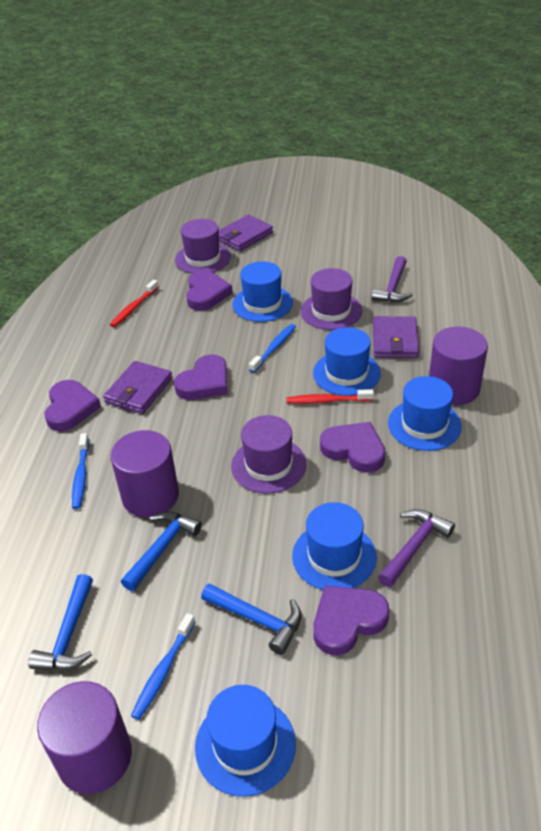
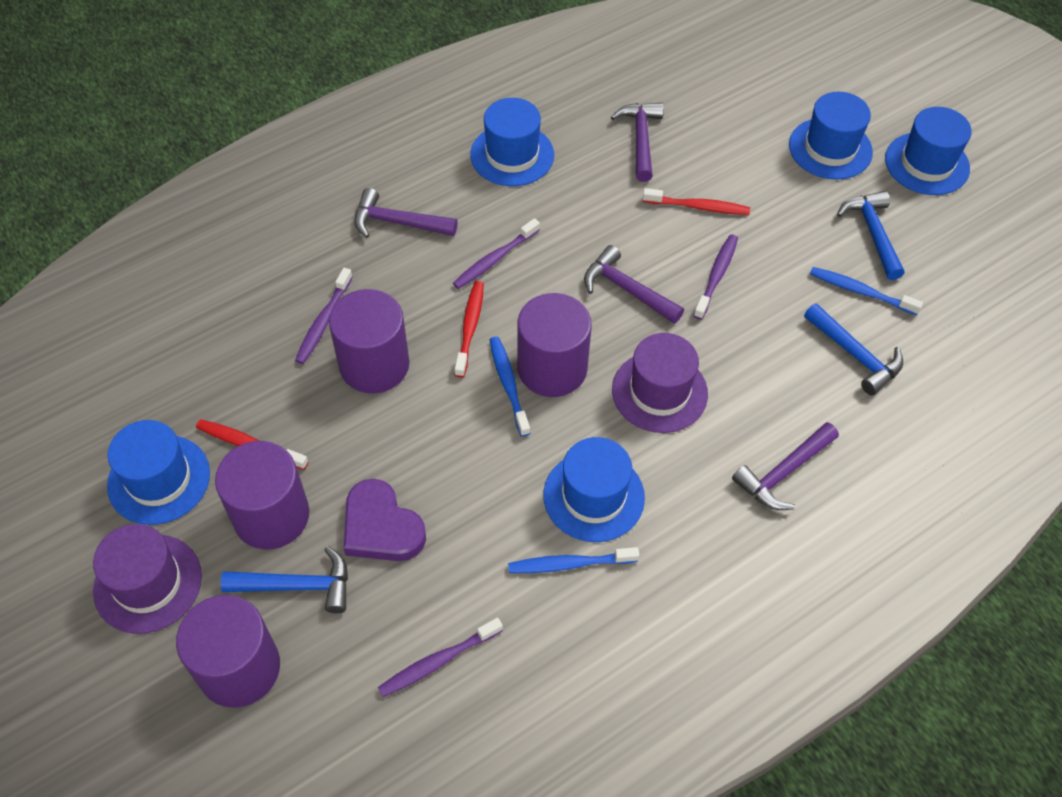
purple cylinder: 3 -> 4
purple hammer: 2 -> 4
purple hat: 3 -> 2
purple heart: 5 -> 1
purple toothbrush: 0 -> 4
purple wallet: 3 -> 0
red toothbrush: 2 -> 3

